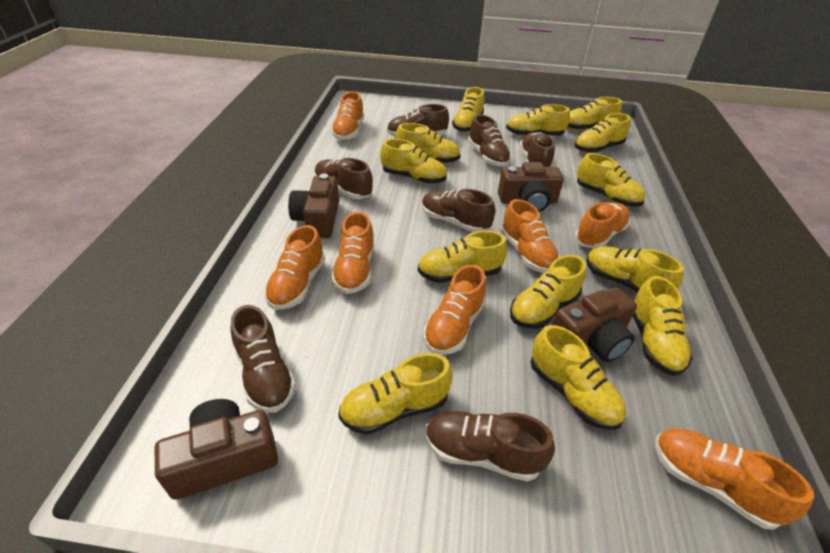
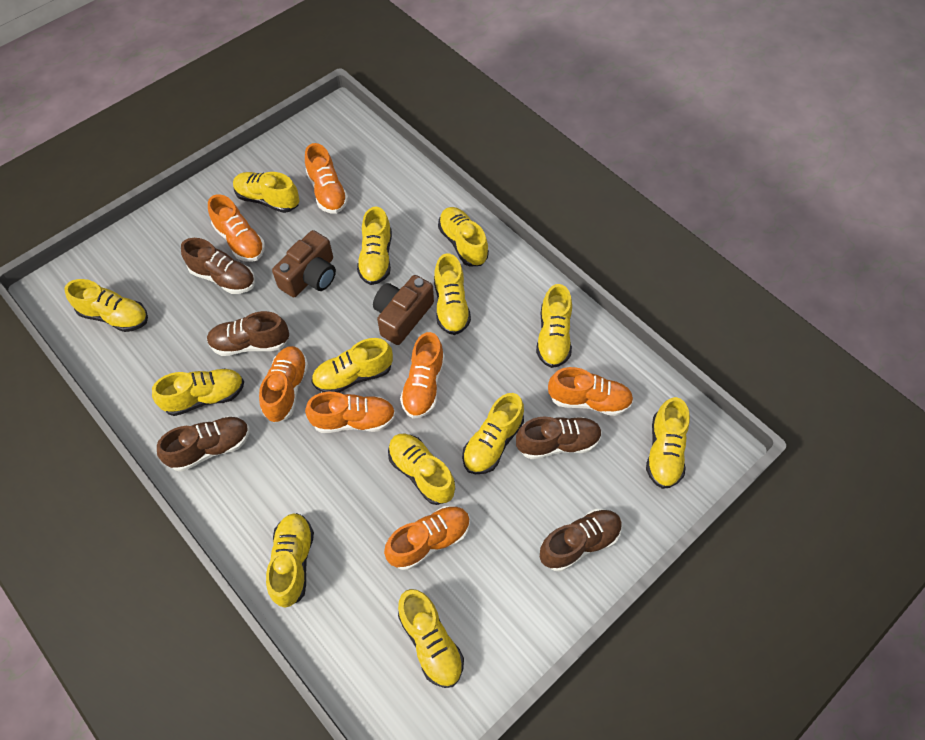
brown camera: 4 -> 2
brown shoe: 7 -> 5

